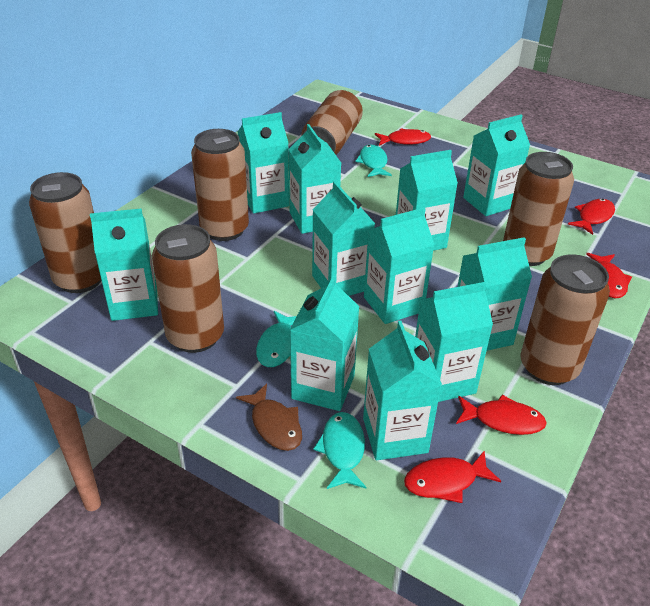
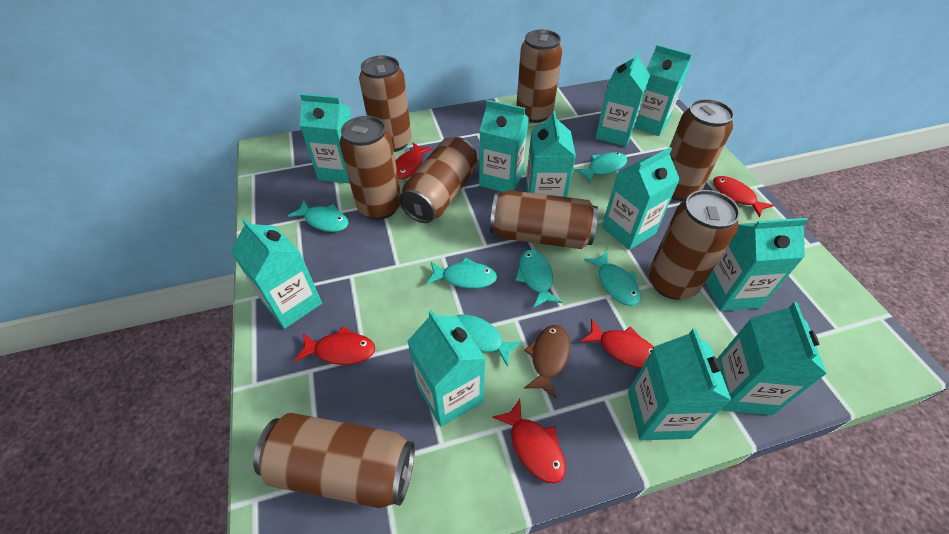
brown can: 6 -> 8
turquoise fish: 3 -> 6

